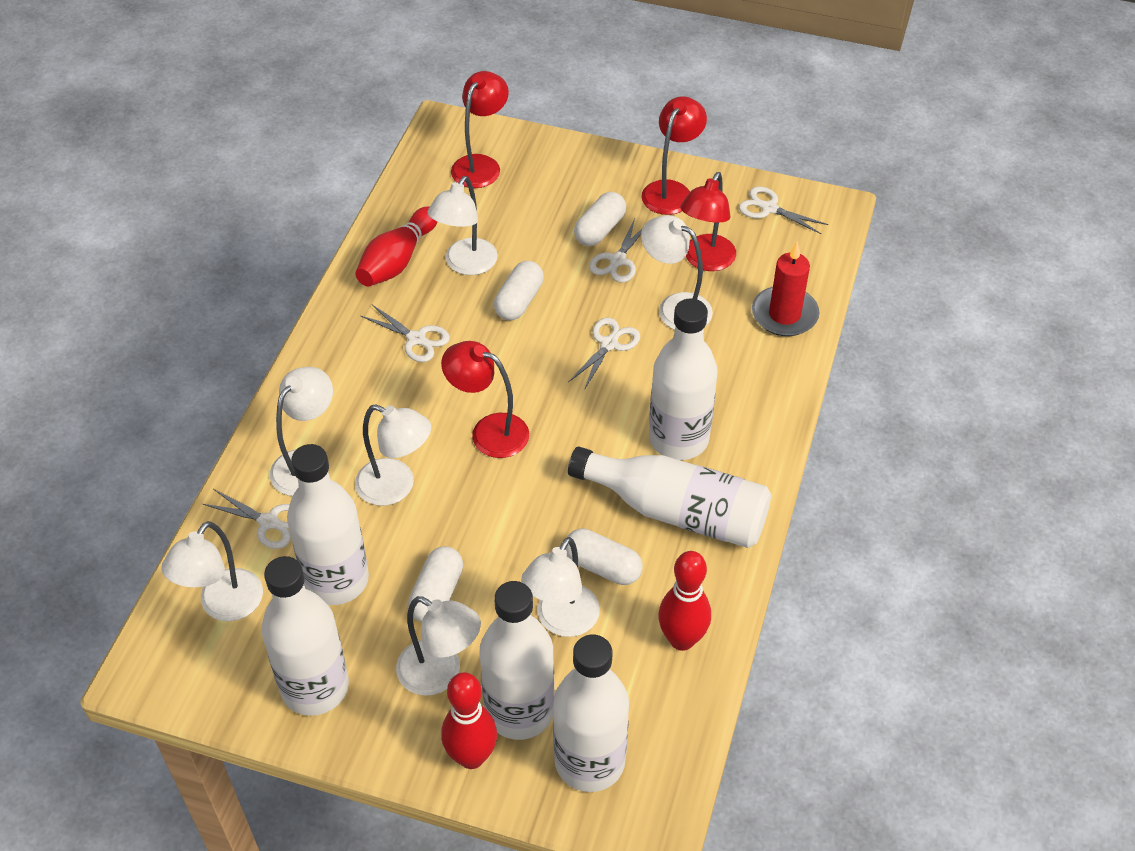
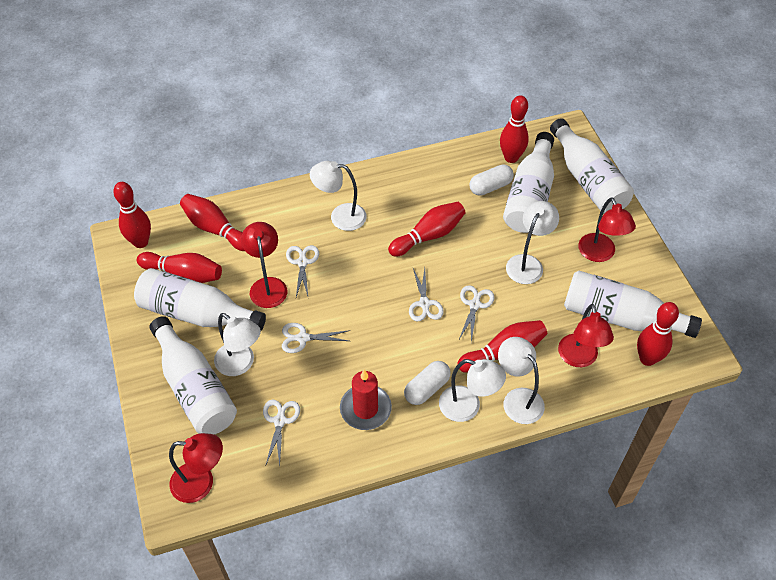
red bowling pin: 3 -> 7
white bottle: 6 -> 5
white capsule: 4 -> 2
white lamp: 7 -> 5

